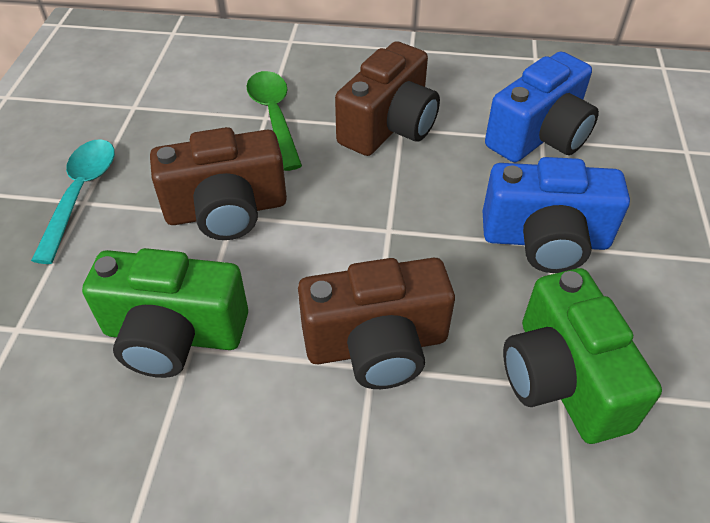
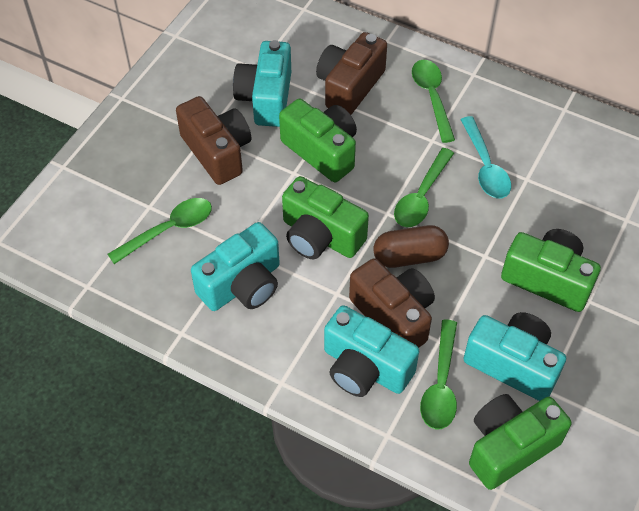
blue camera: 2 -> 0
brown capsule: 0 -> 1
green camera: 2 -> 4
green spoon: 1 -> 4
turquoise camera: 0 -> 4

